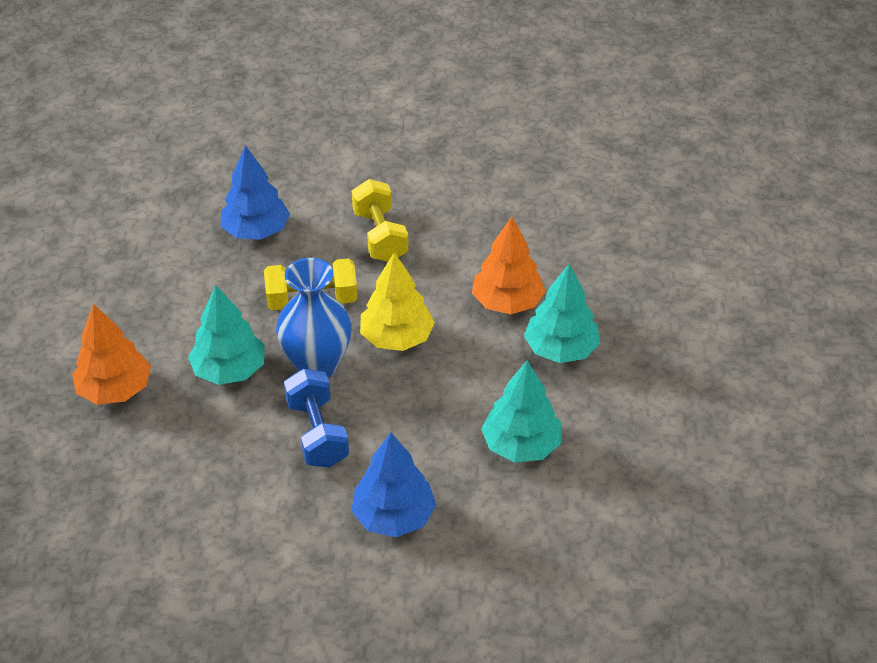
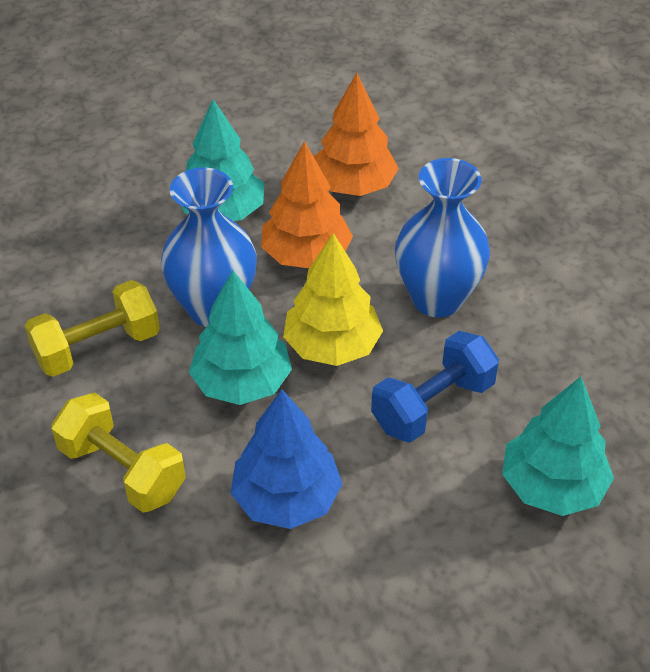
blue tree: 2 -> 1
blue vase: 1 -> 2

